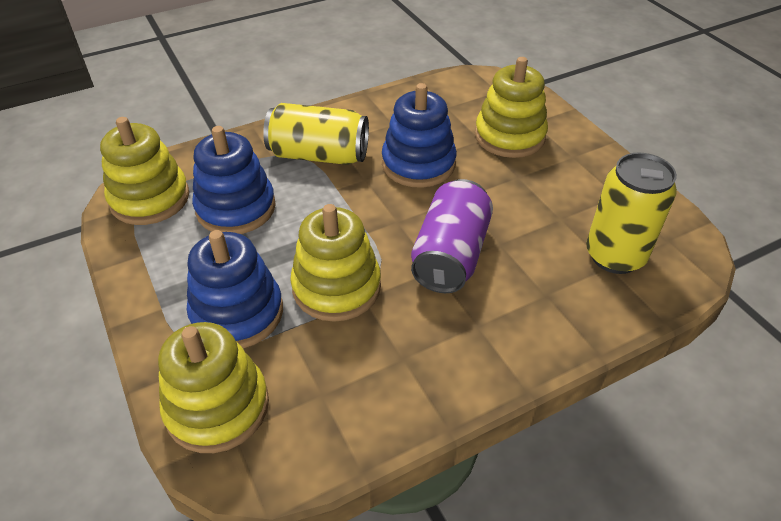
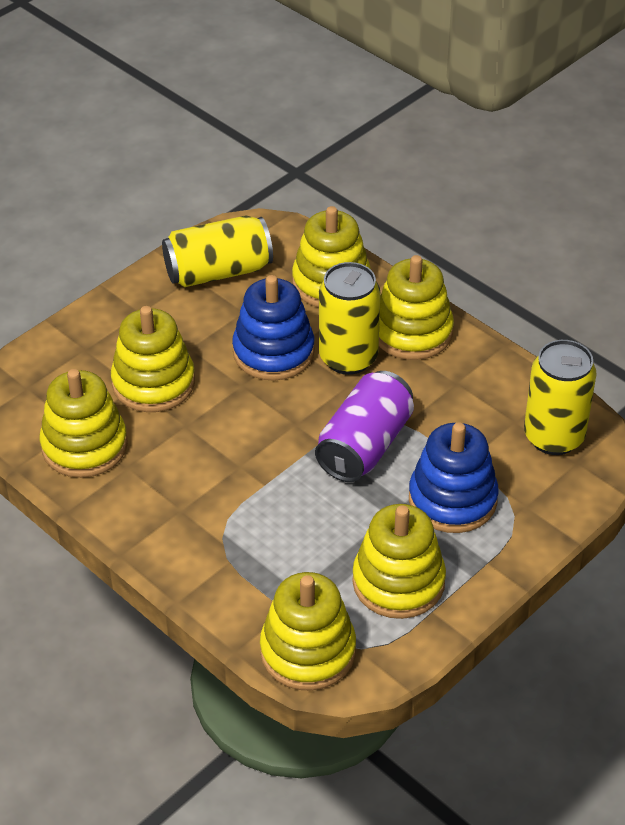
blue stacking toy: 3 -> 2
yellow can: 2 -> 3
yellow stacking toy: 4 -> 6

